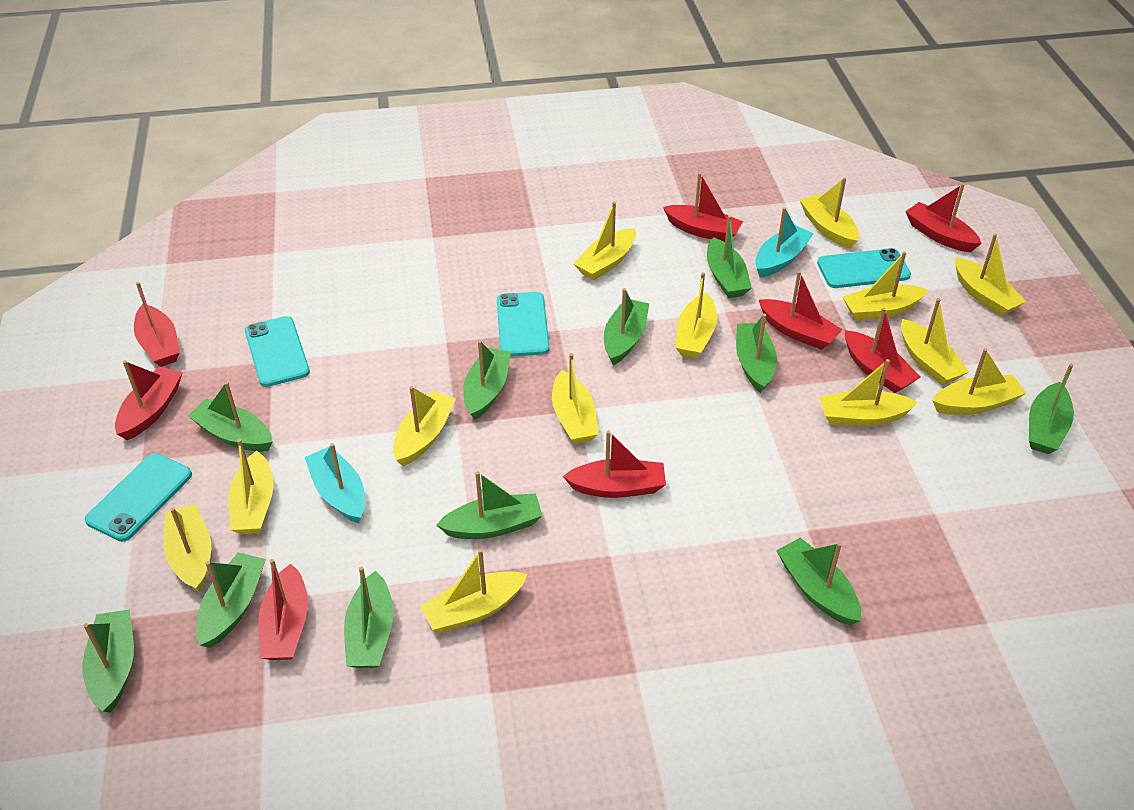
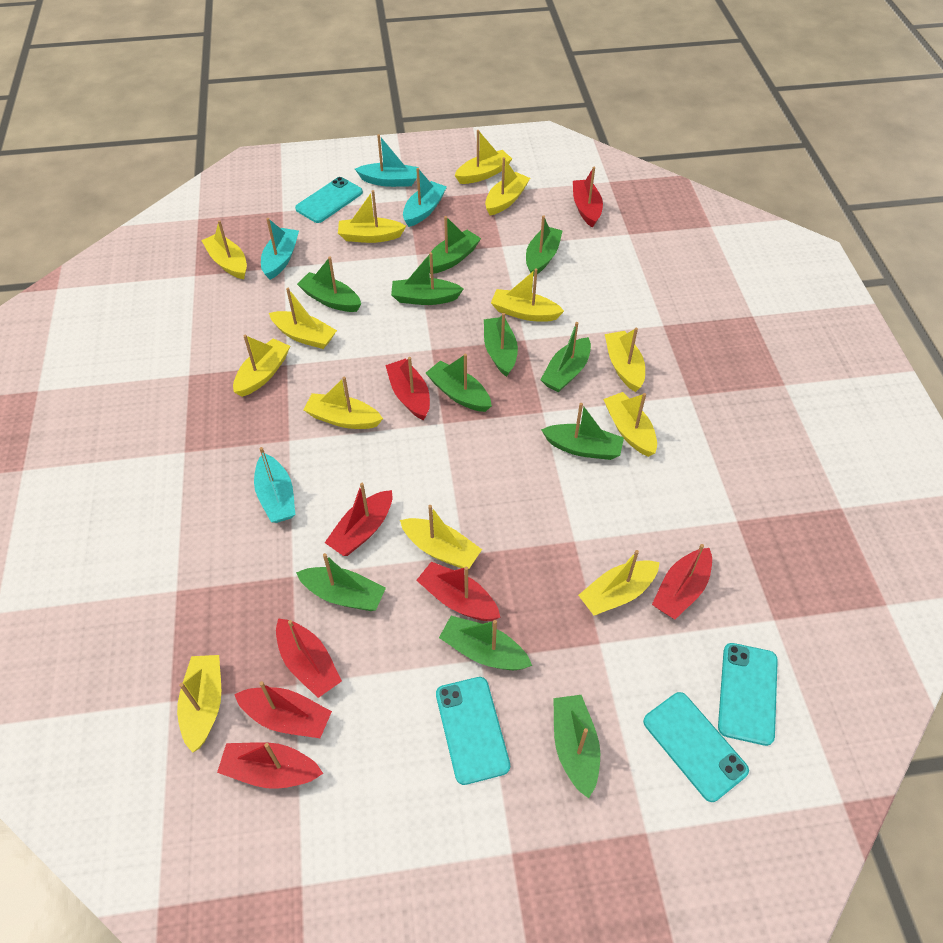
turquoise boat: 2 -> 4

